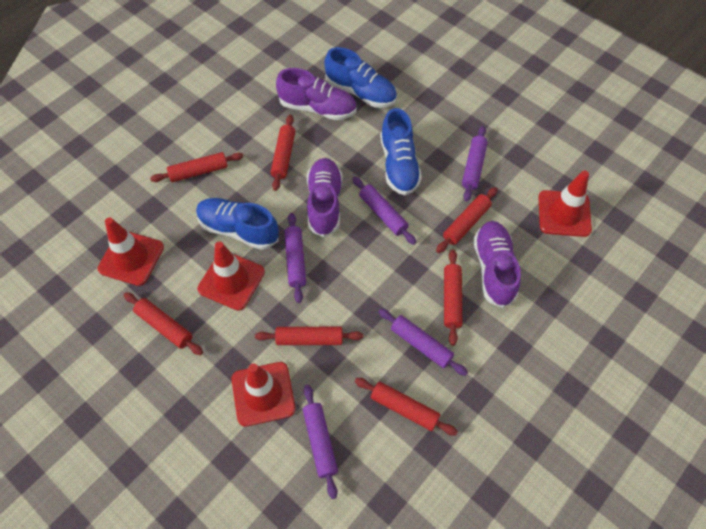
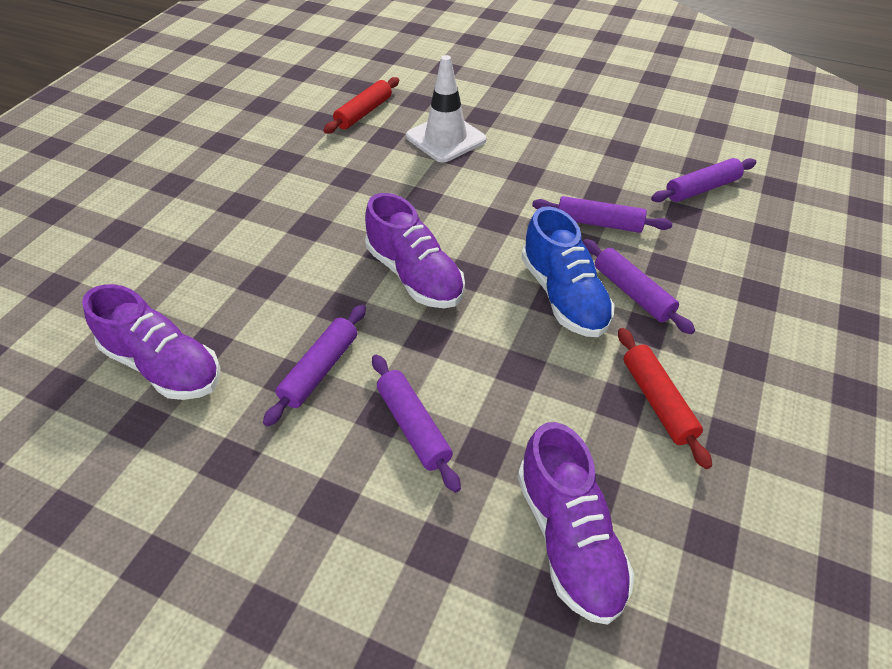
blue shoe: 3 -> 1
red rolling pin: 7 -> 2
red traffic cone: 4 -> 0
white traffic cone: 0 -> 1

